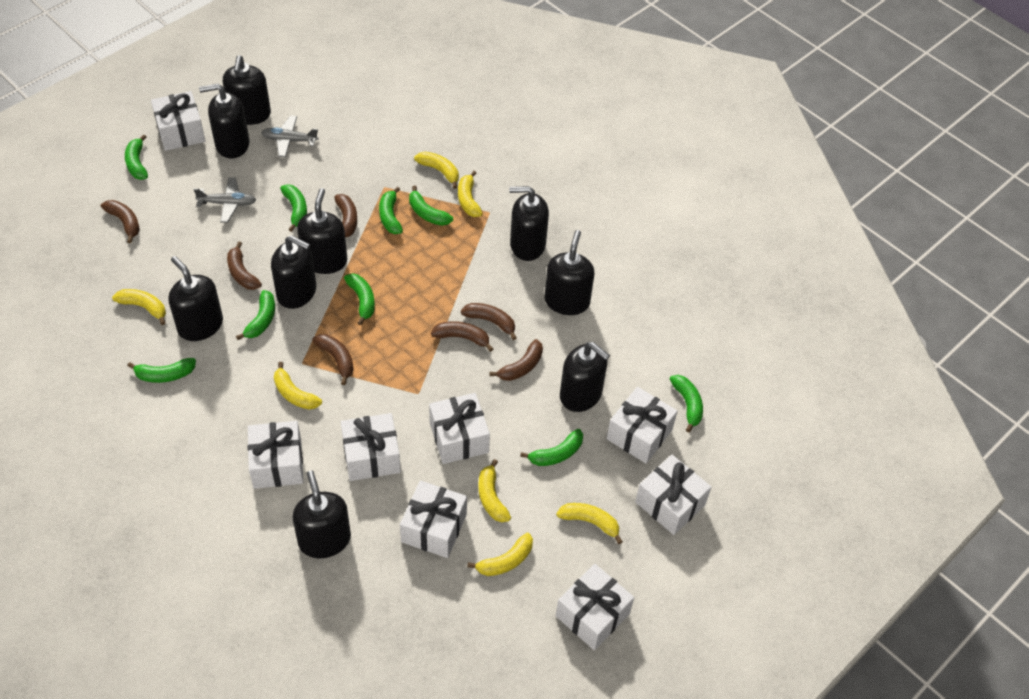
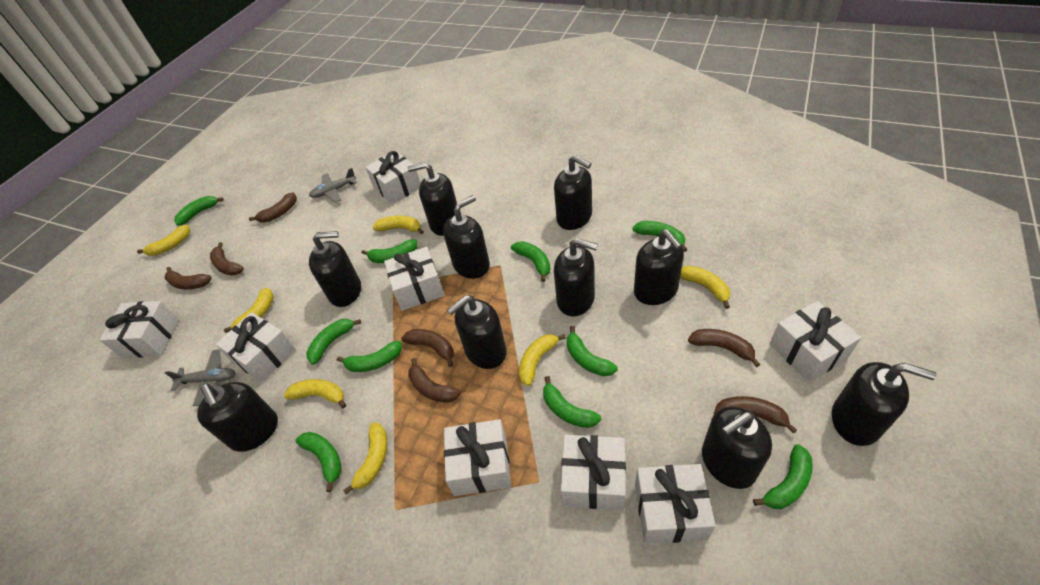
black soap dispenser: 9 -> 10
green banana: 9 -> 10

